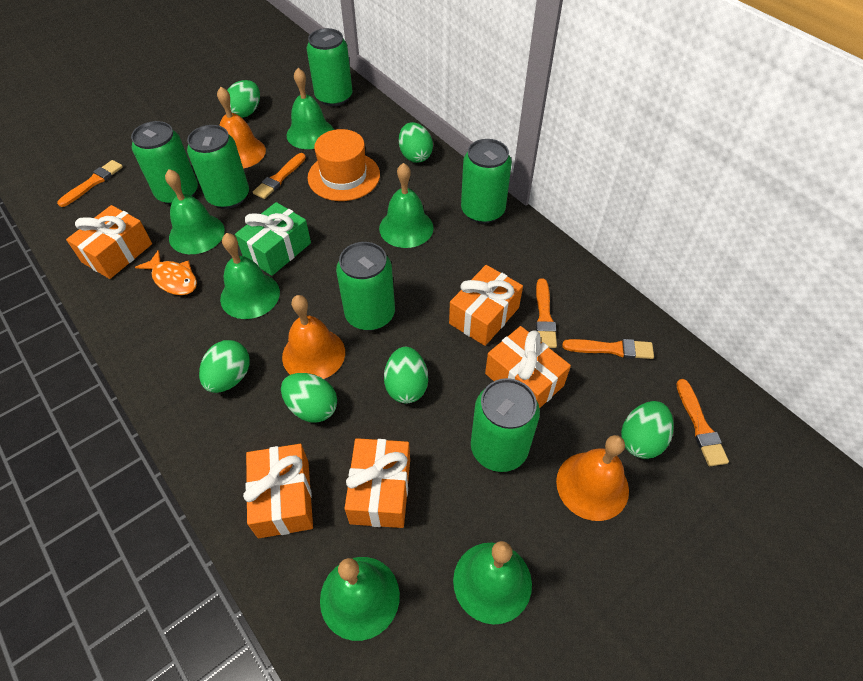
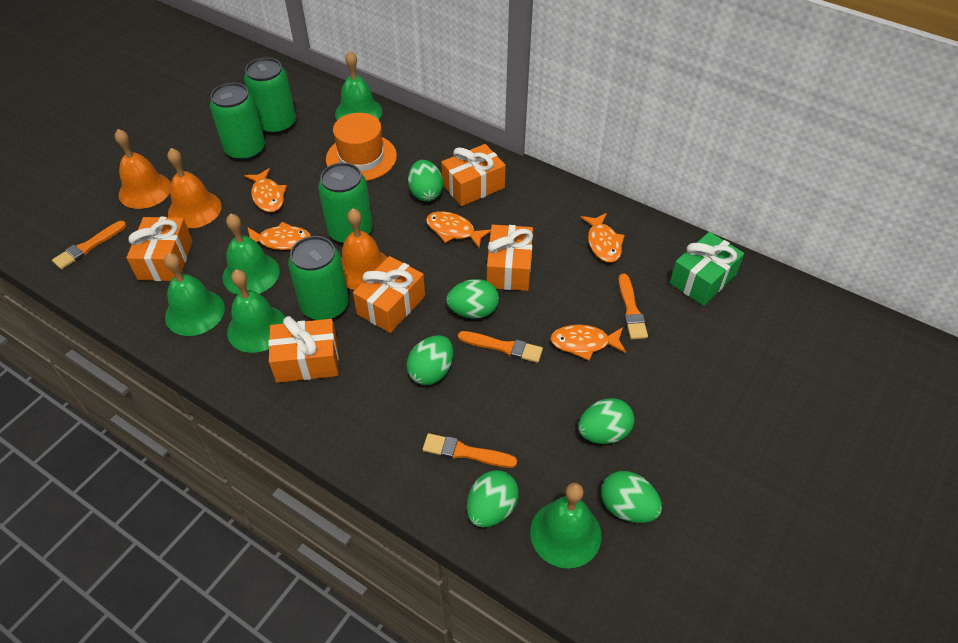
green bell: 6 -> 5
green can: 6 -> 4
orange brush: 5 -> 4
orange fish: 1 -> 5

